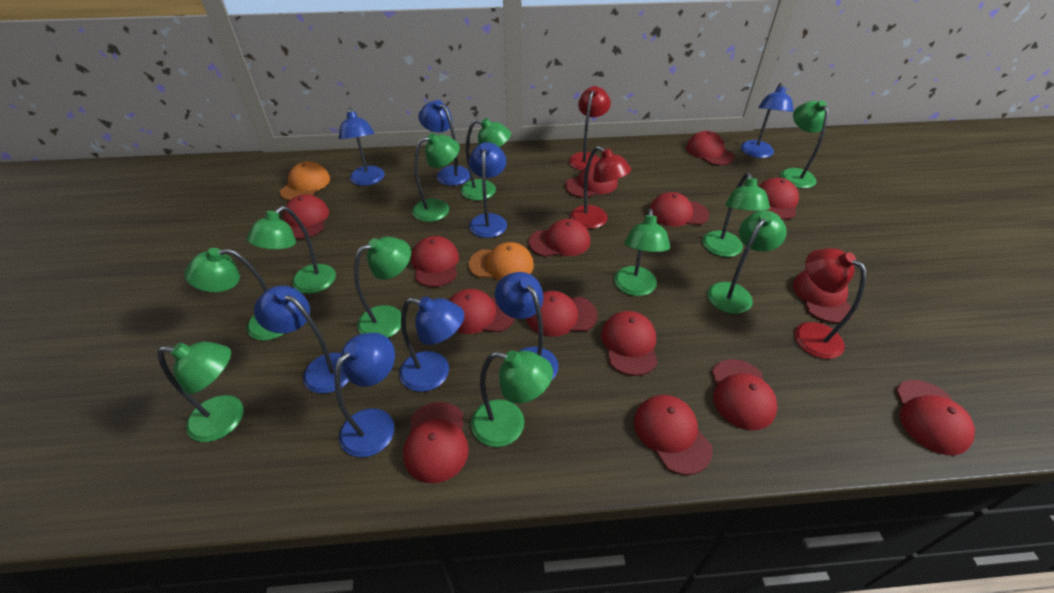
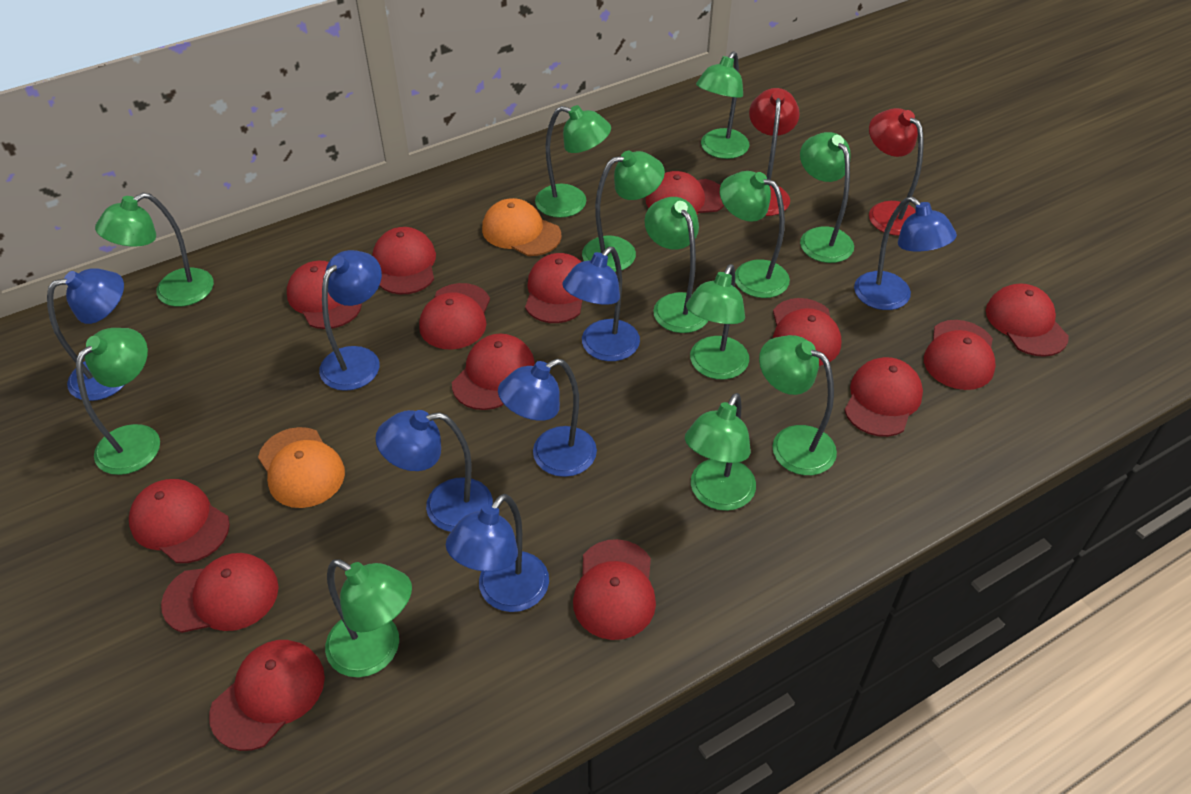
blue lamp: 8 -> 7
green lamp: 11 -> 12
red cap: 15 -> 14
red lamp: 3 -> 2

